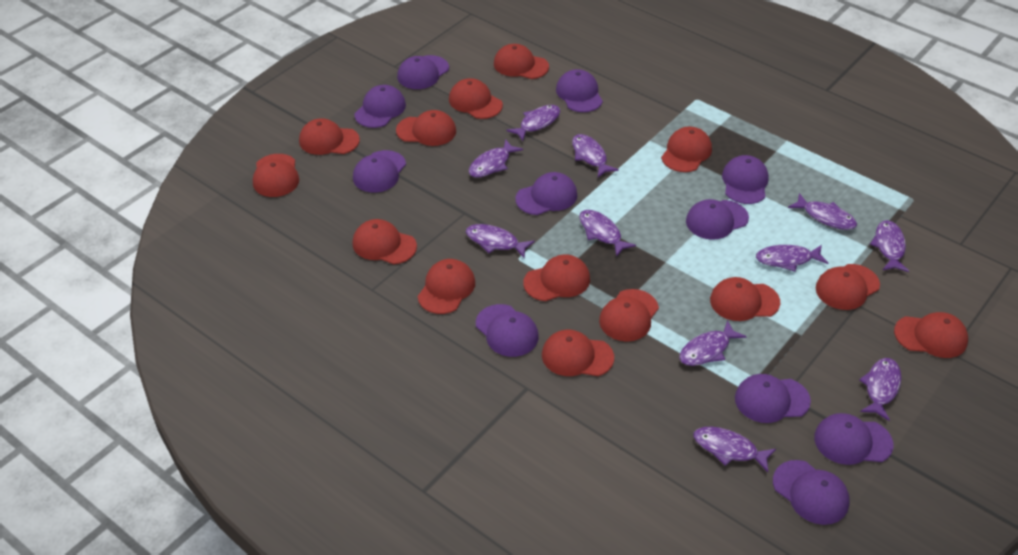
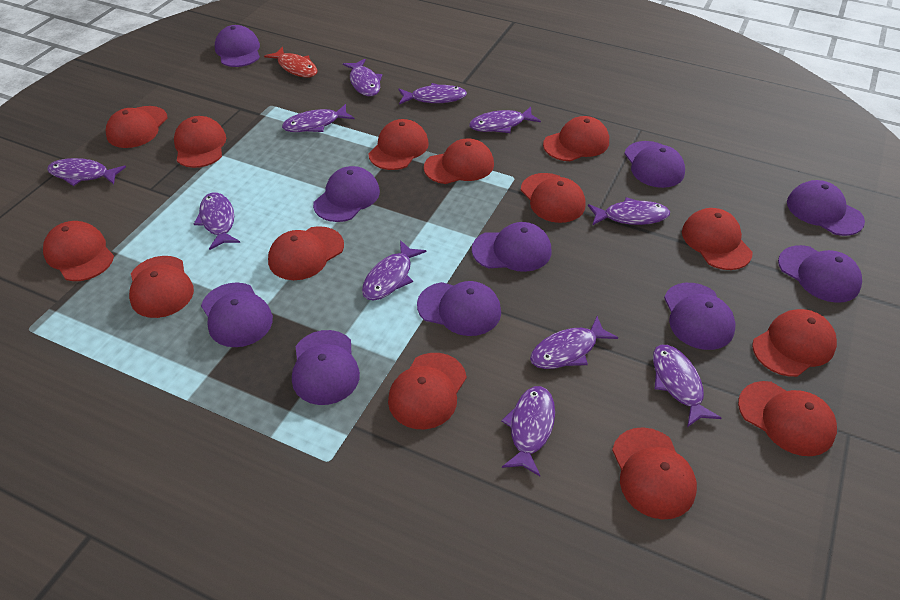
purple cap: 11 -> 10
red fish: 0 -> 1

